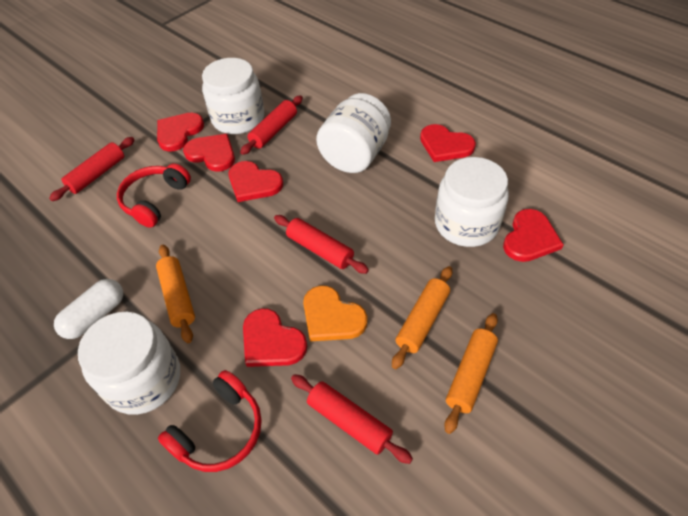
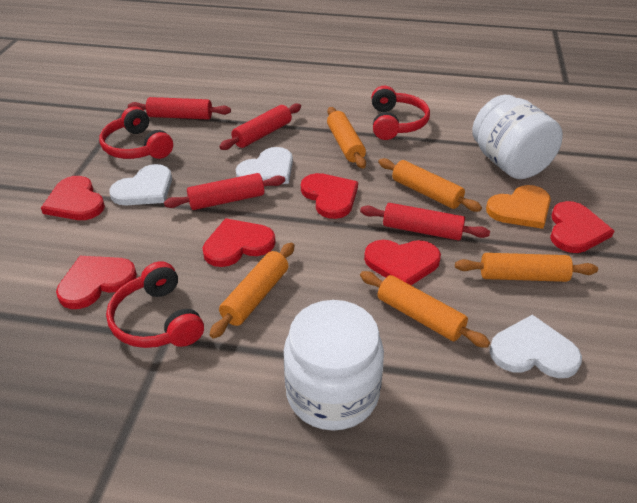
orange rolling pin: 3 -> 5
red headphones: 2 -> 3
white capsule: 1 -> 0
white heart: 0 -> 3
white jar: 4 -> 2

